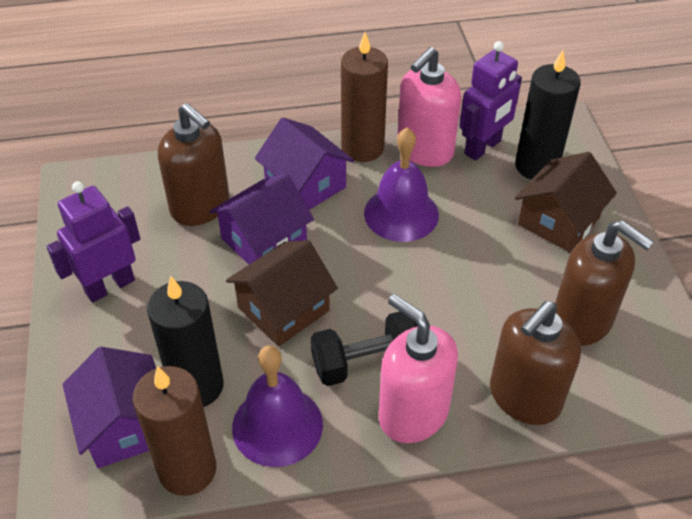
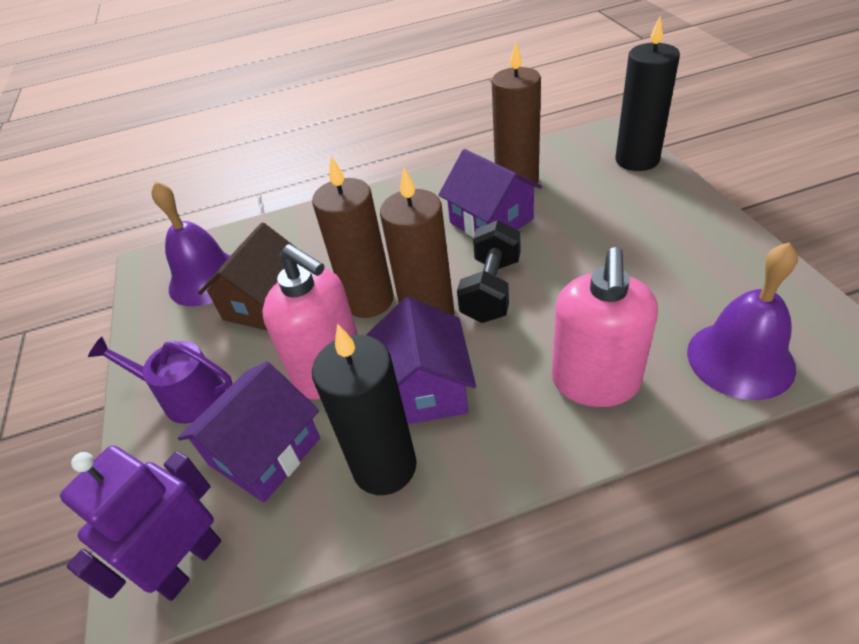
brown candle: 2 -> 3
brown house: 2 -> 1
brown soap dispenser: 3 -> 0
purple robot: 2 -> 1
purple watering can: 0 -> 1

